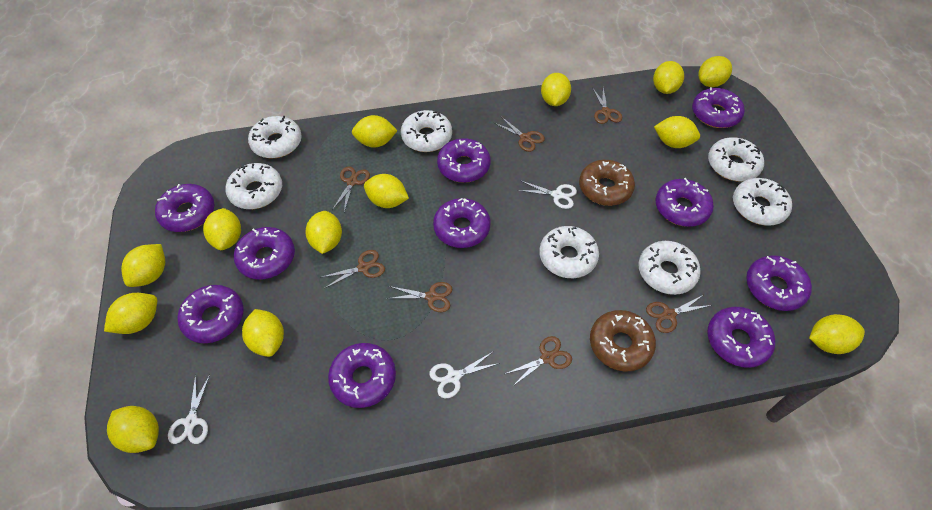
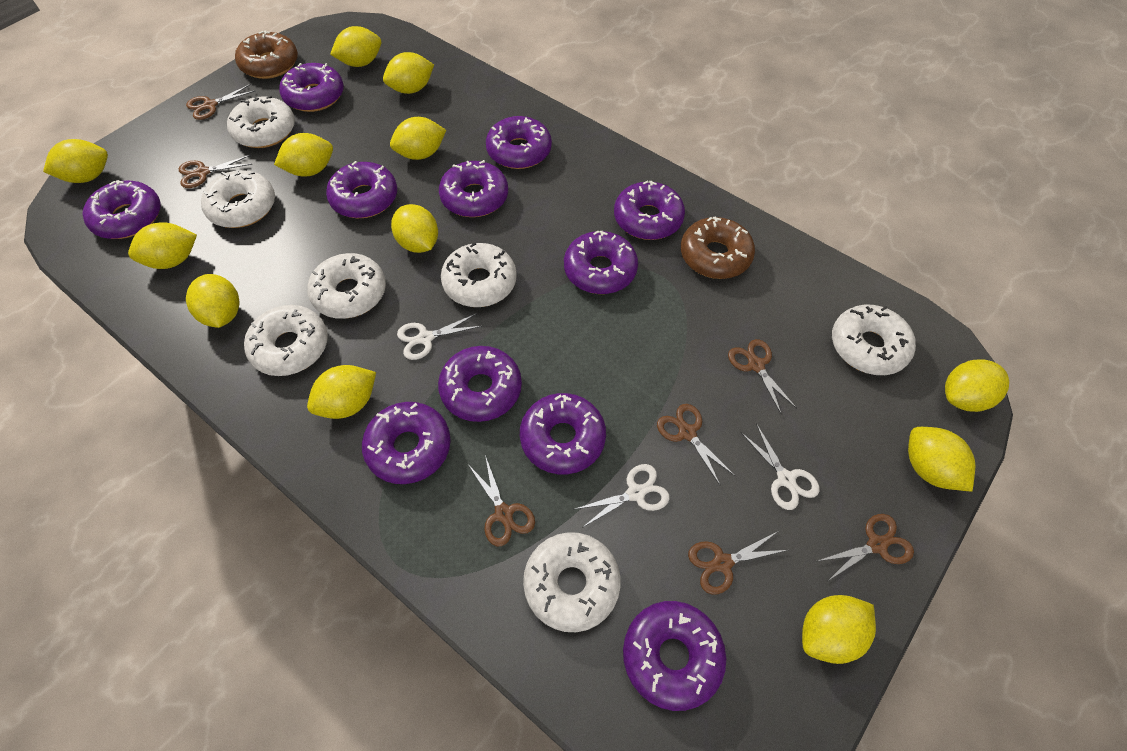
purple donut: 10 -> 11
yellow lemon: 13 -> 12

